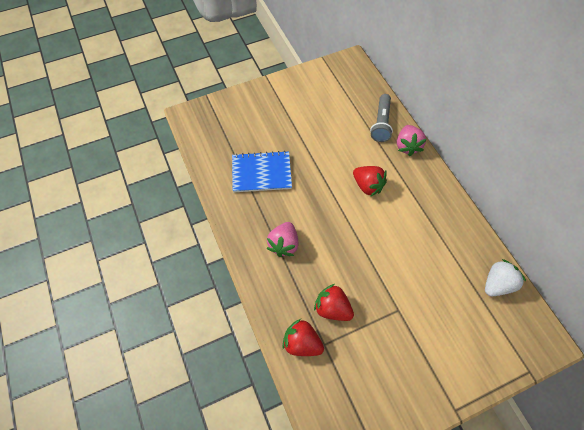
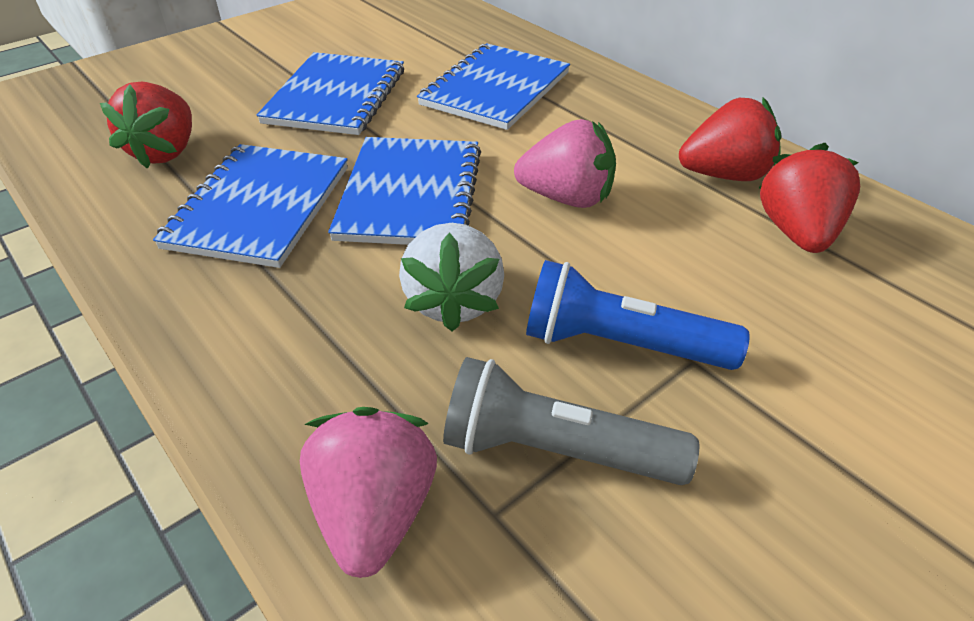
blue flashlight: 0 -> 1
blue notebook: 1 -> 4

